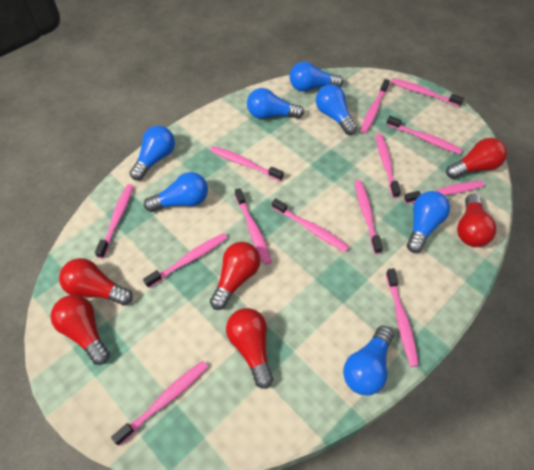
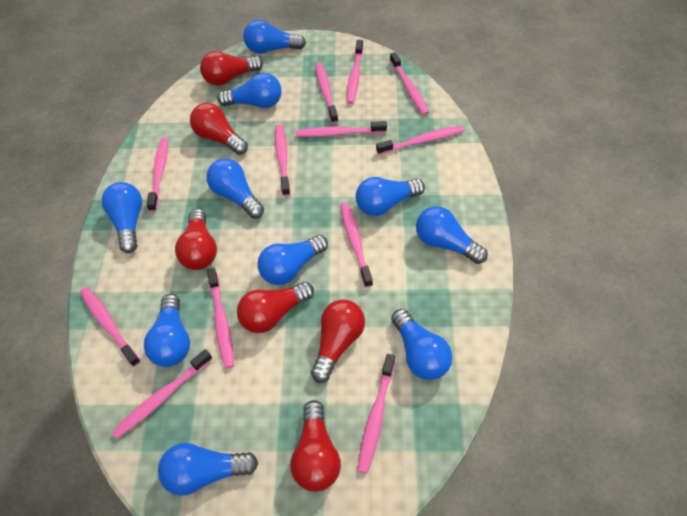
blue light bulb: 7 -> 10
pink toothbrush: 13 -> 12

